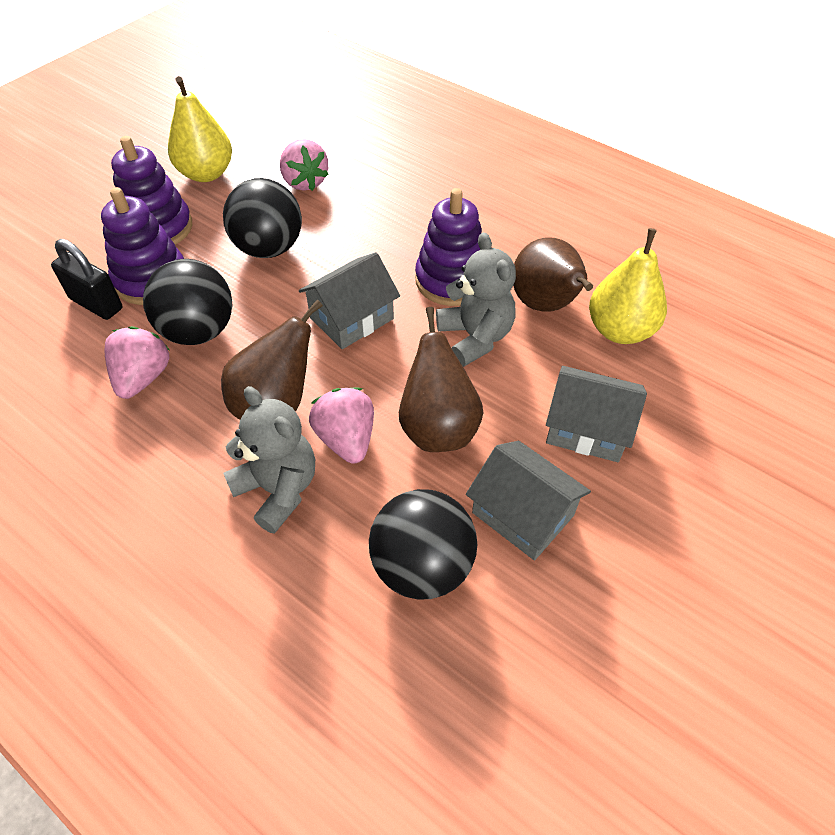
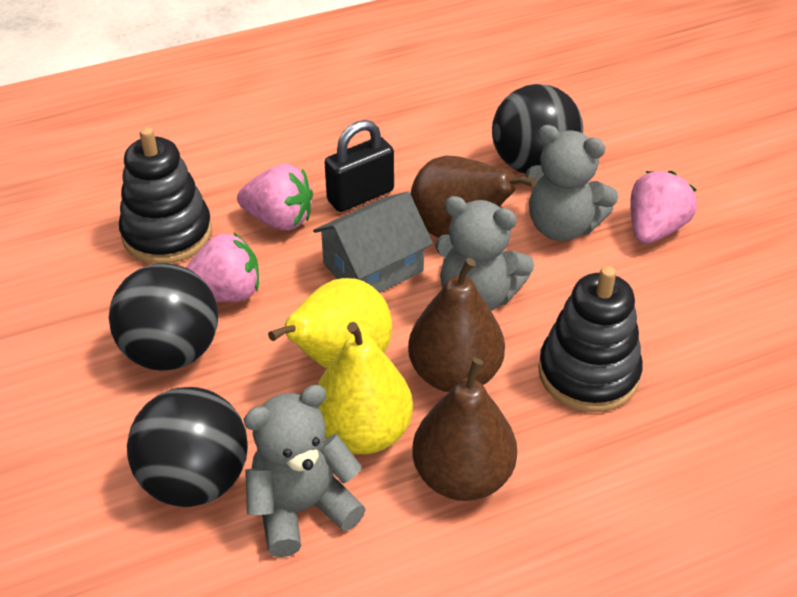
black stacking toy: 0 -> 2
grey house: 3 -> 1
grey teddy bear: 2 -> 3
purple stacking toy: 3 -> 0

